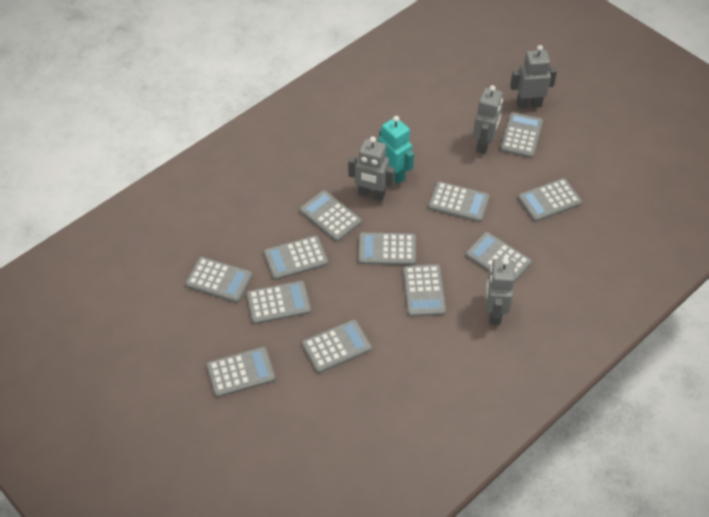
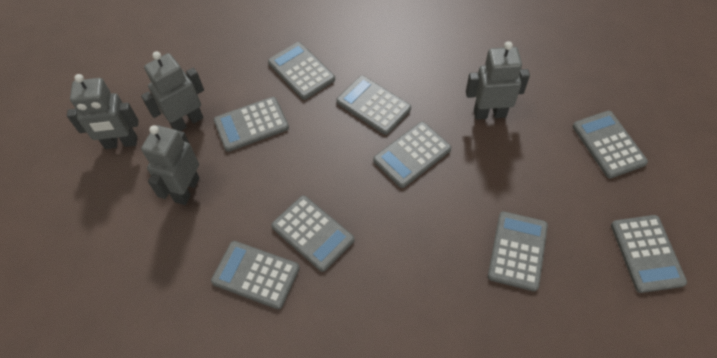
grey calculator: 12 -> 9
turquoise robot: 1 -> 0

